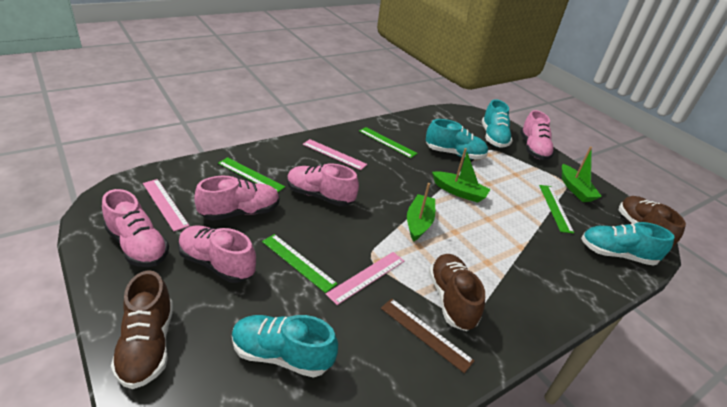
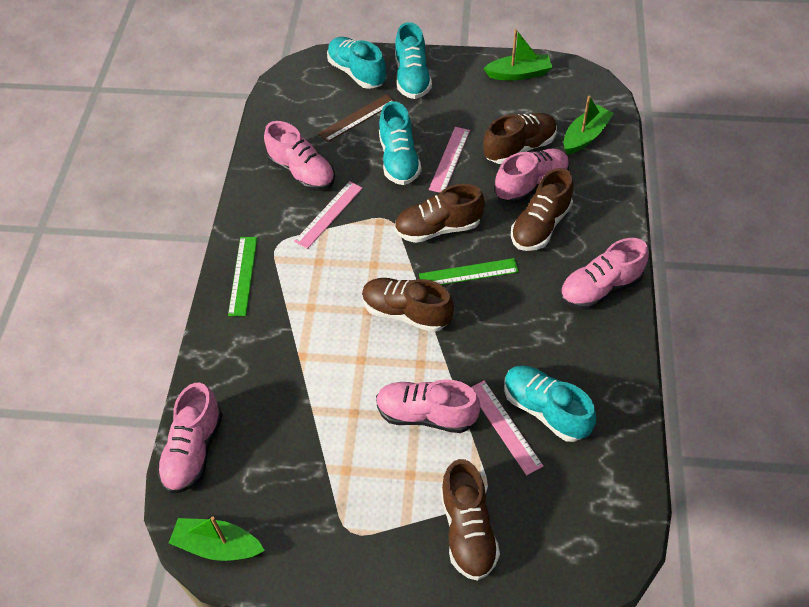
brown shoe: 3 -> 5
green ruler: 4 -> 2

